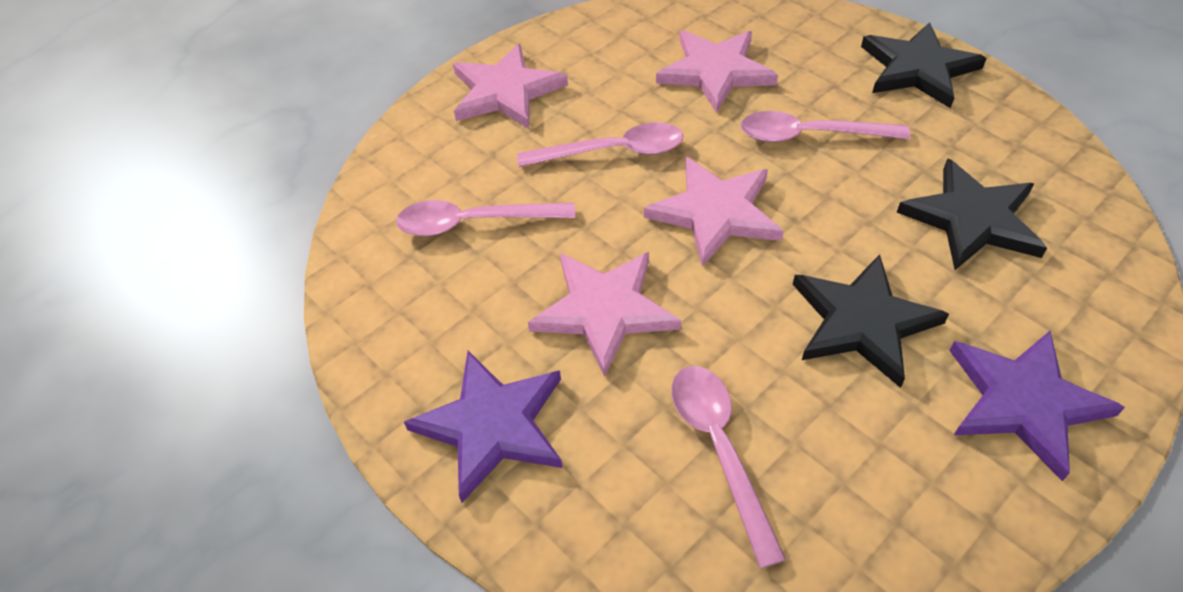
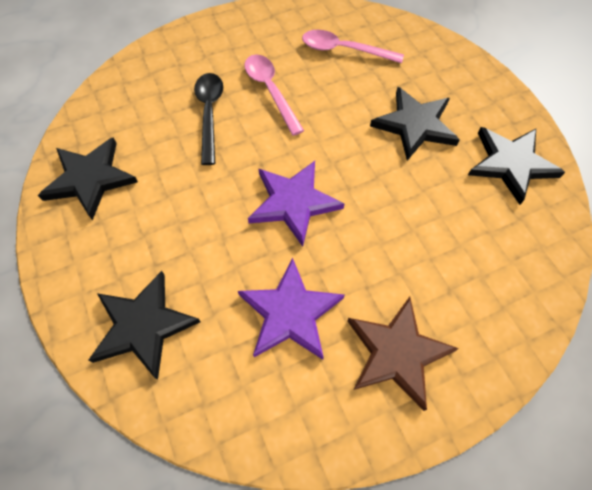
black spoon: 0 -> 1
black star: 3 -> 4
brown star: 0 -> 1
pink spoon: 4 -> 2
pink star: 4 -> 0

